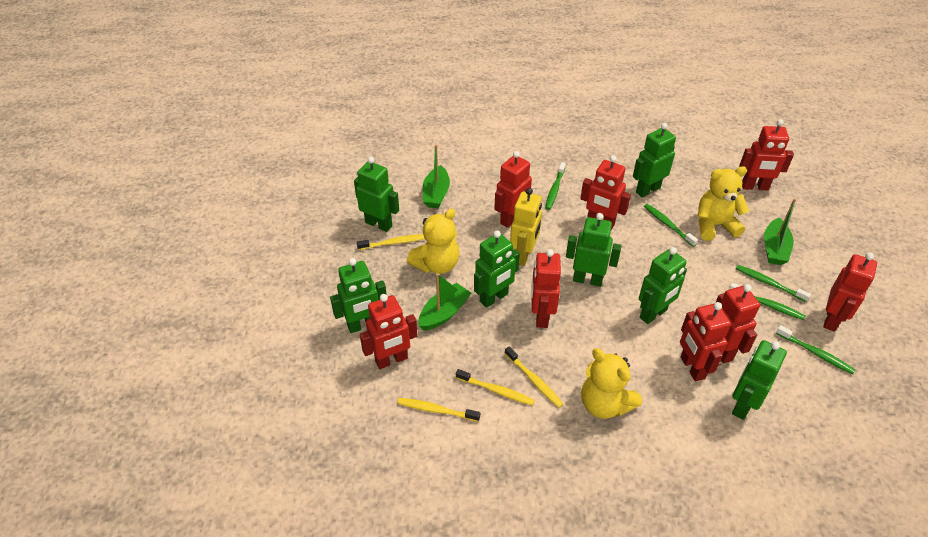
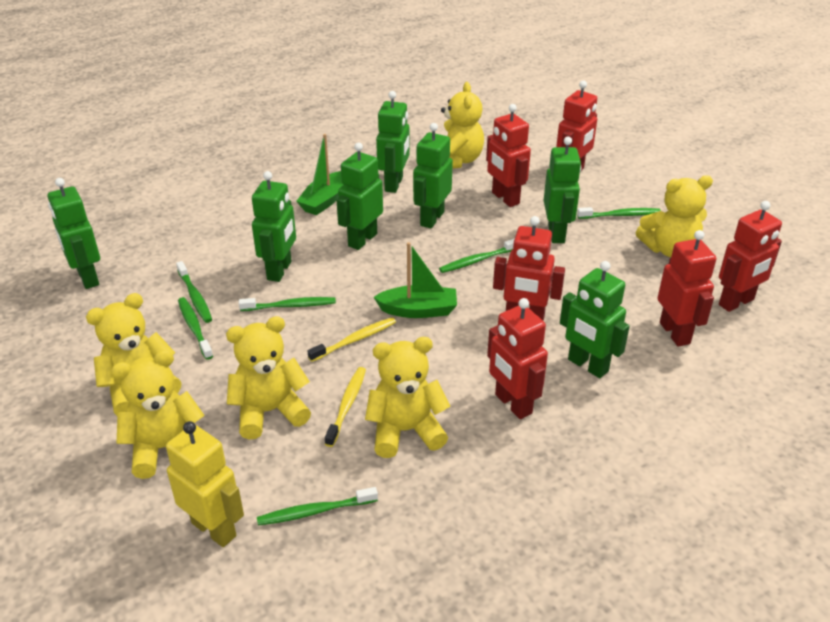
green boat: 3 -> 2
green toothbrush: 5 -> 6
red robot: 8 -> 6
yellow teddy bear: 3 -> 6
yellow toothbrush: 4 -> 2

